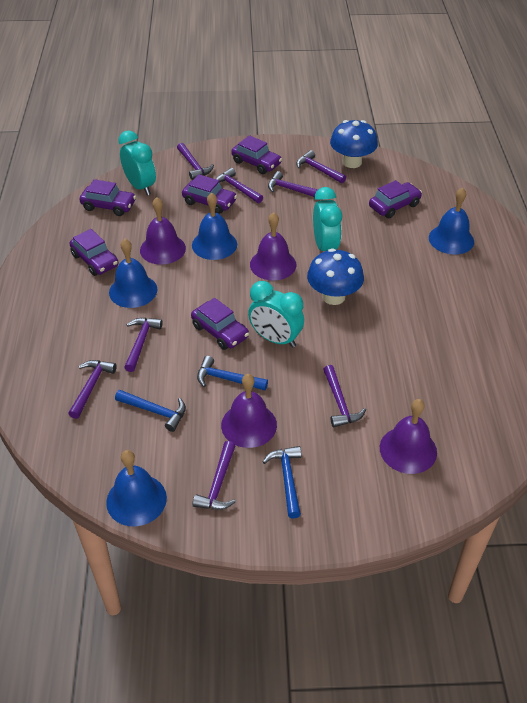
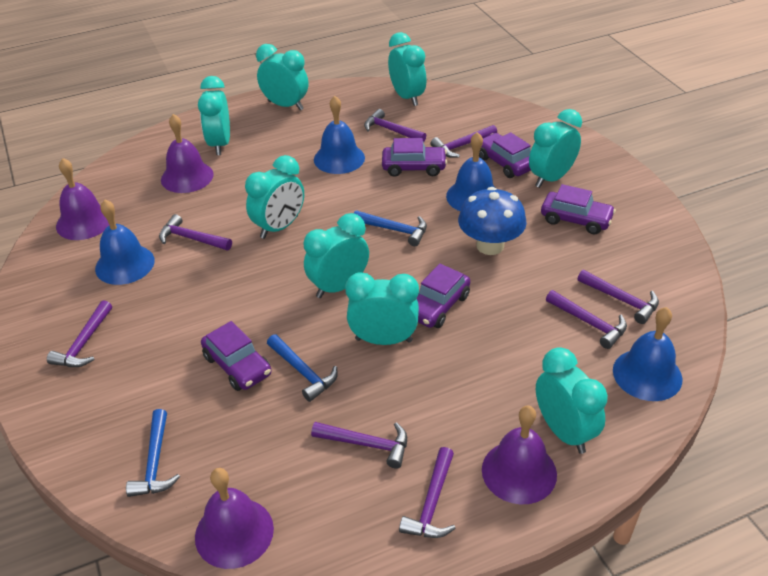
blue mushroom: 2 -> 1
purple car: 6 -> 5
turquoise clock: 3 -> 8

